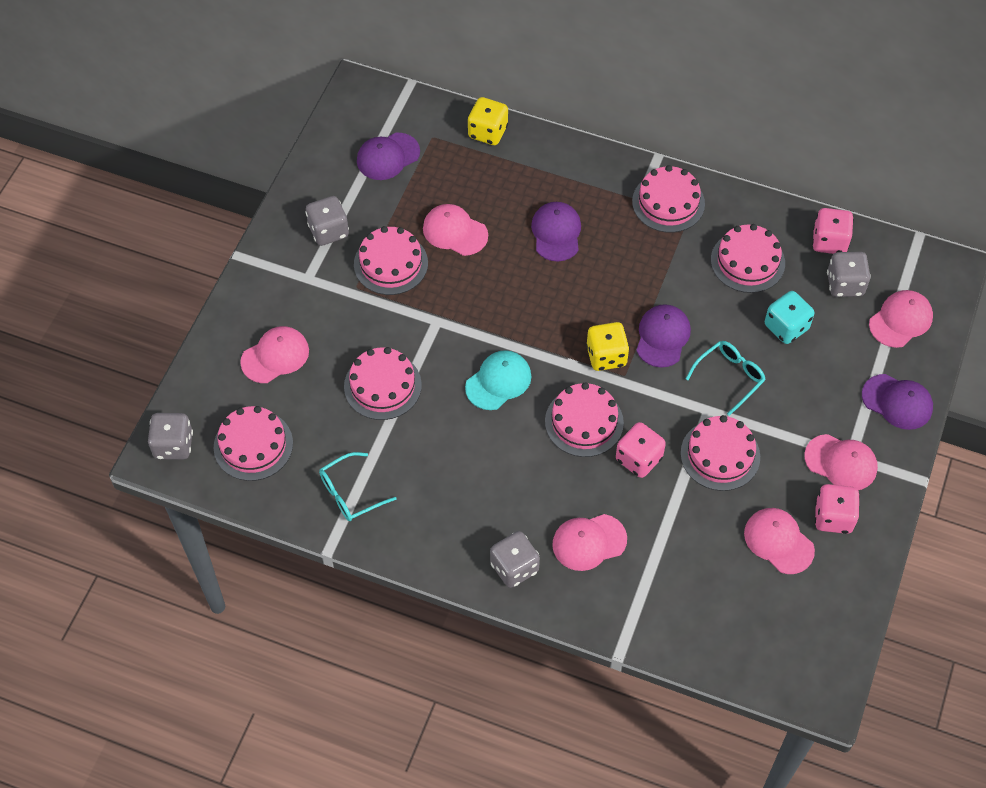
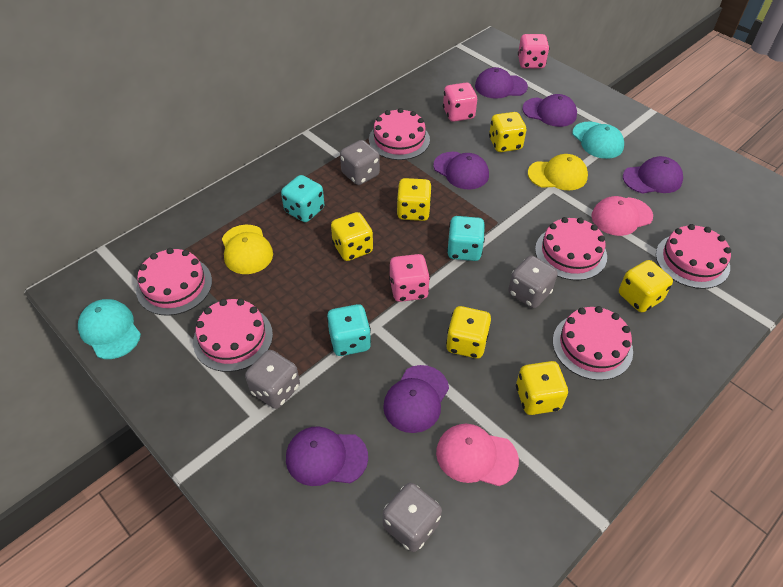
pink cake: 7 -> 6
pink cap: 6 -> 2
purple cap: 4 -> 6
turquoise cap: 1 -> 2
turquoise dice: 1 -> 3
turquoise glasses: 2 -> 0
yellow cap: 0 -> 2
yellow dice: 2 -> 6

